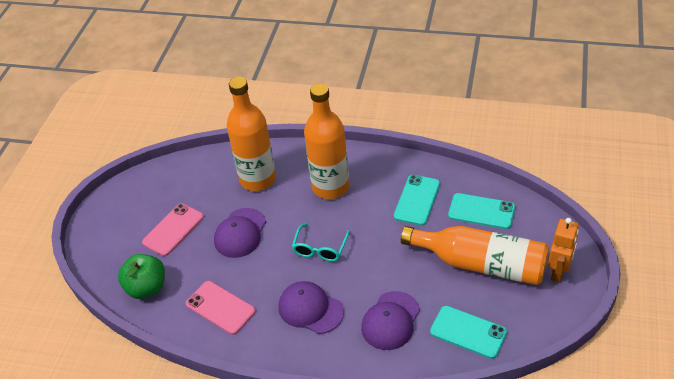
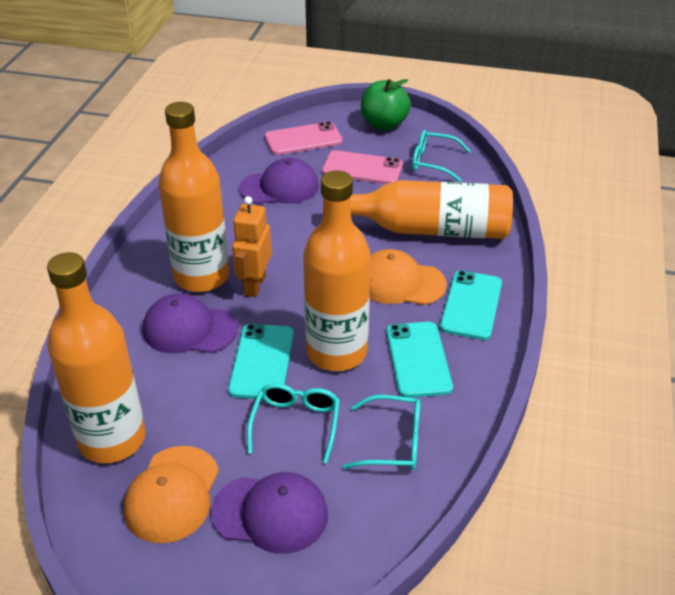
orange bottle: 3 -> 4
orange cap: 0 -> 2
turquoise glasses: 1 -> 3

